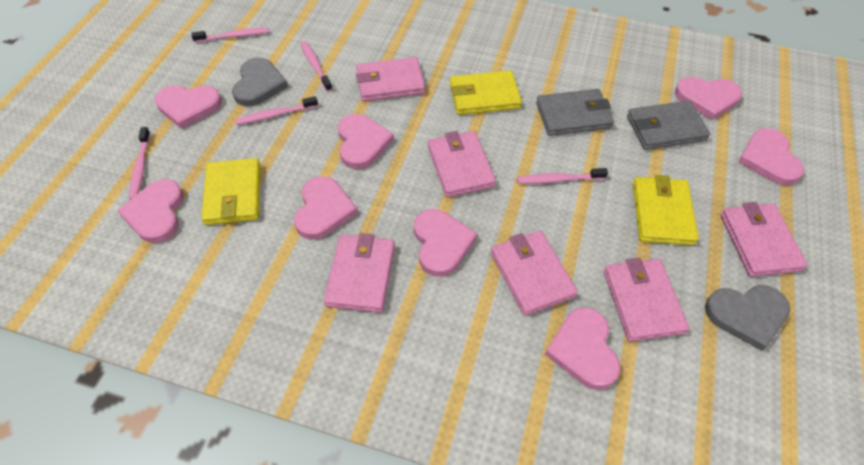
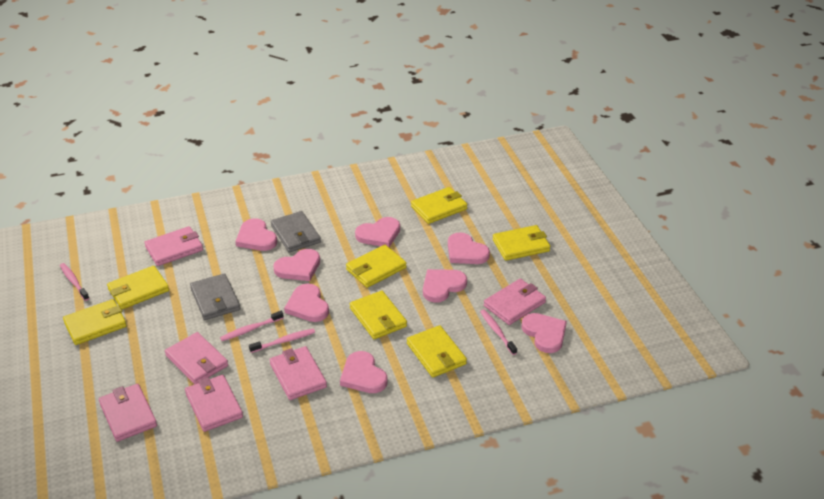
grey heart: 2 -> 0
pink toothbrush: 5 -> 4
yellow wallet: 3 -> 7

